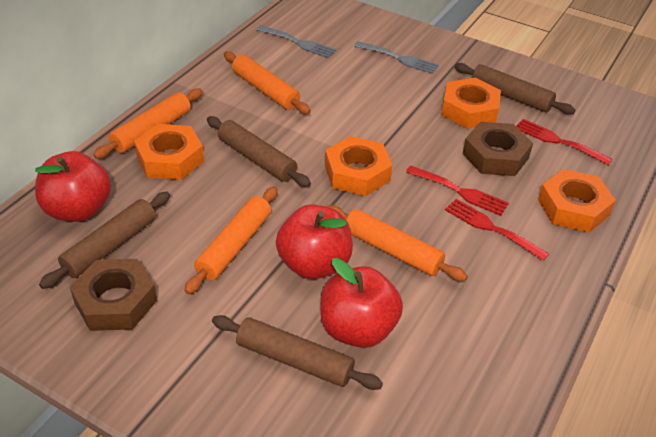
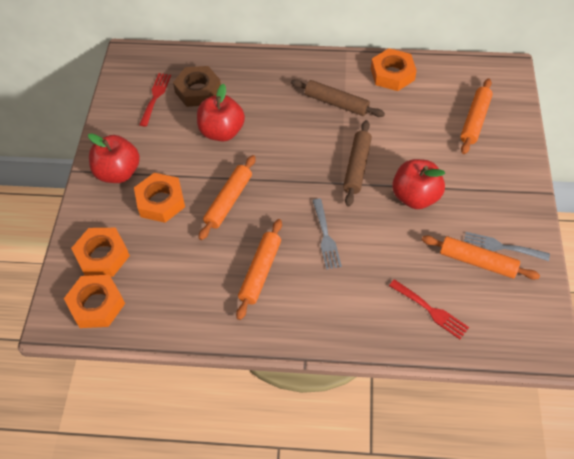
brown nut: 2 -> 1
brown rolling pin: 4 -> 2
red fork: 3 -> 2

